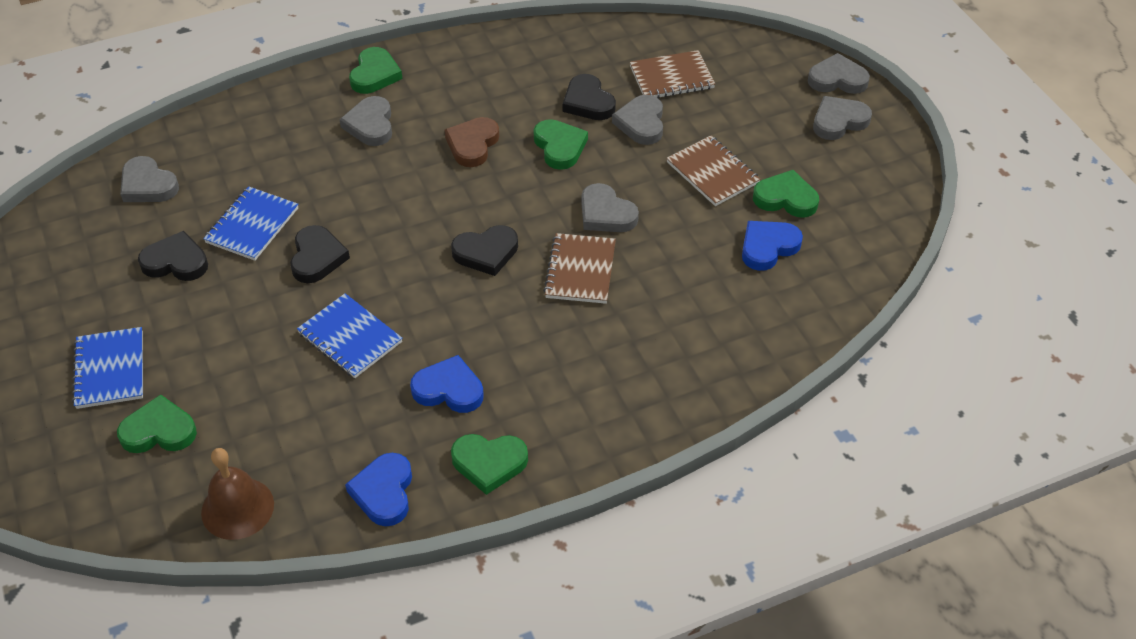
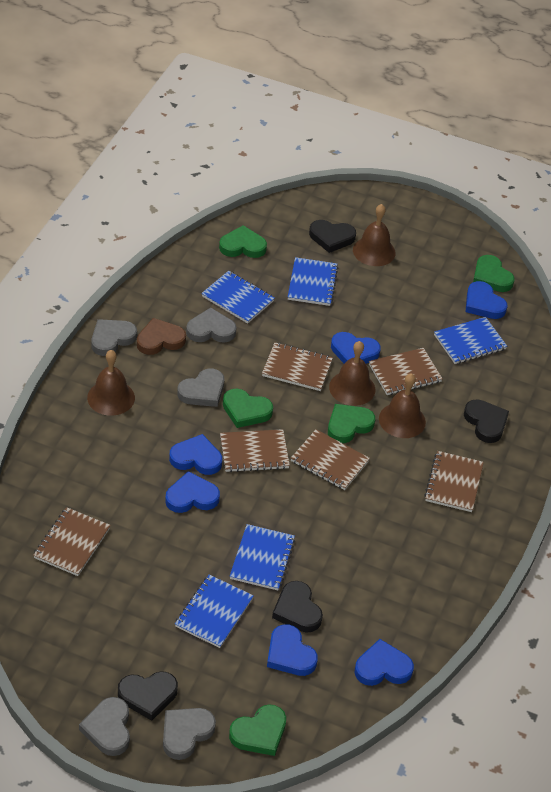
blue heart: 3 -> 6
blue notebook: 3 -> 5
brown bell: 1 -> 4
brown notebook: 3 -> 6
grey heart: 6 -> 5

